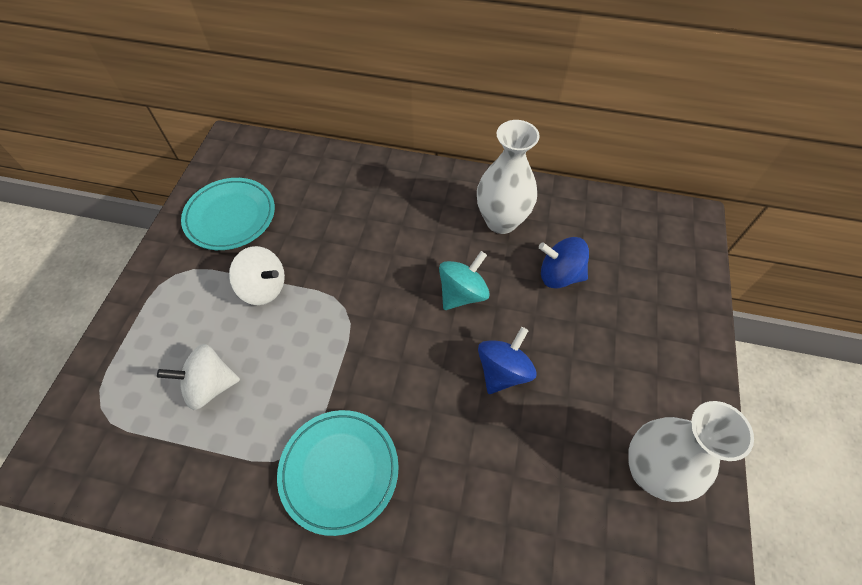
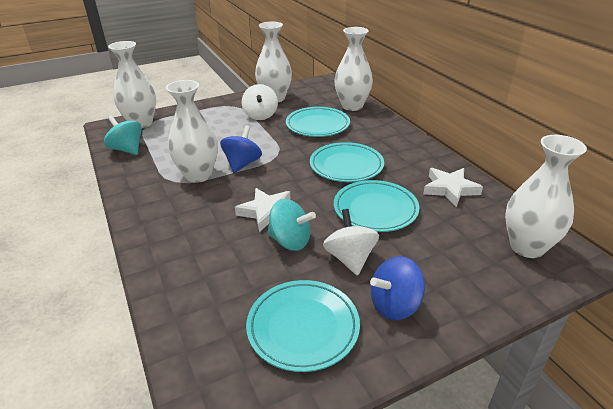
turquoise plate: 2 -> 4
turquoise spinning top: 1 -> 2
white star: 0 -> 2
white vase: 2 -> 5

